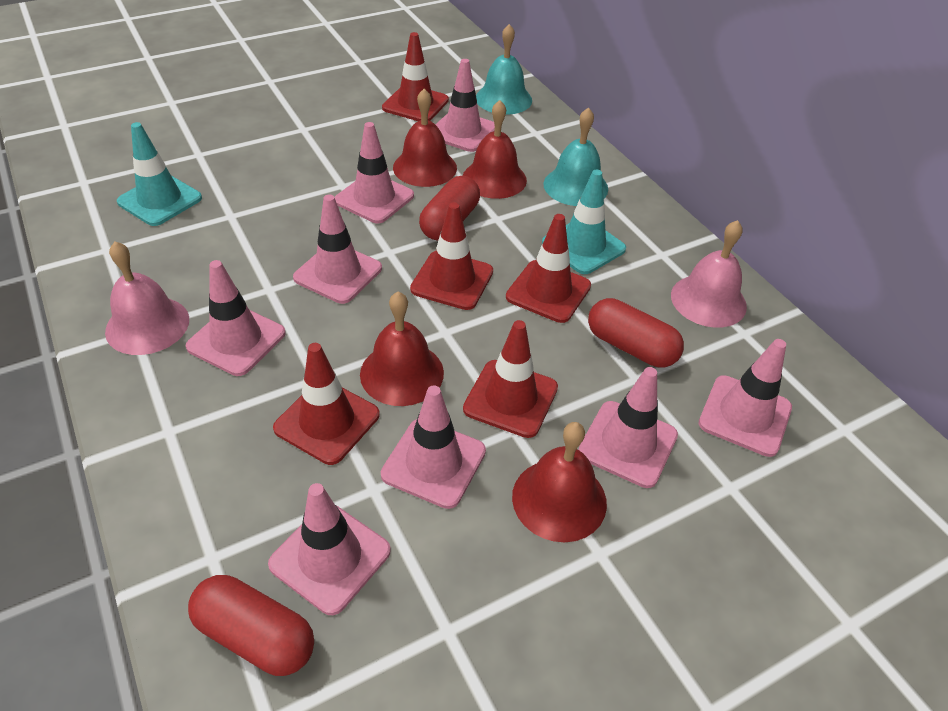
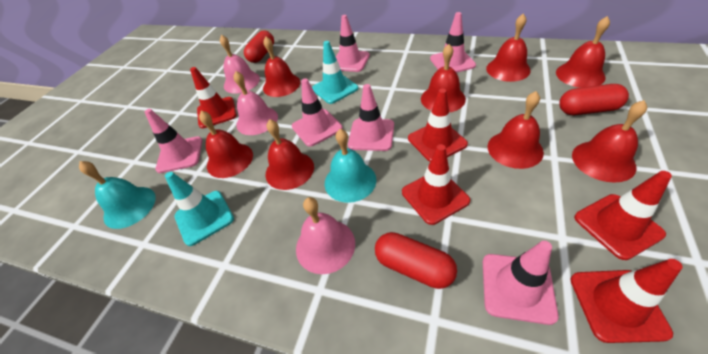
pink bell: 2 -> 3
pink traffic cone: 8 -> 6
red bell: 4 -> 8

